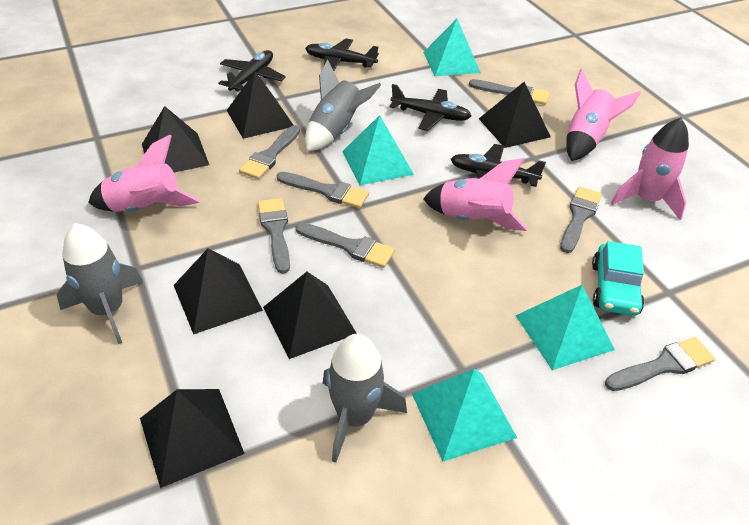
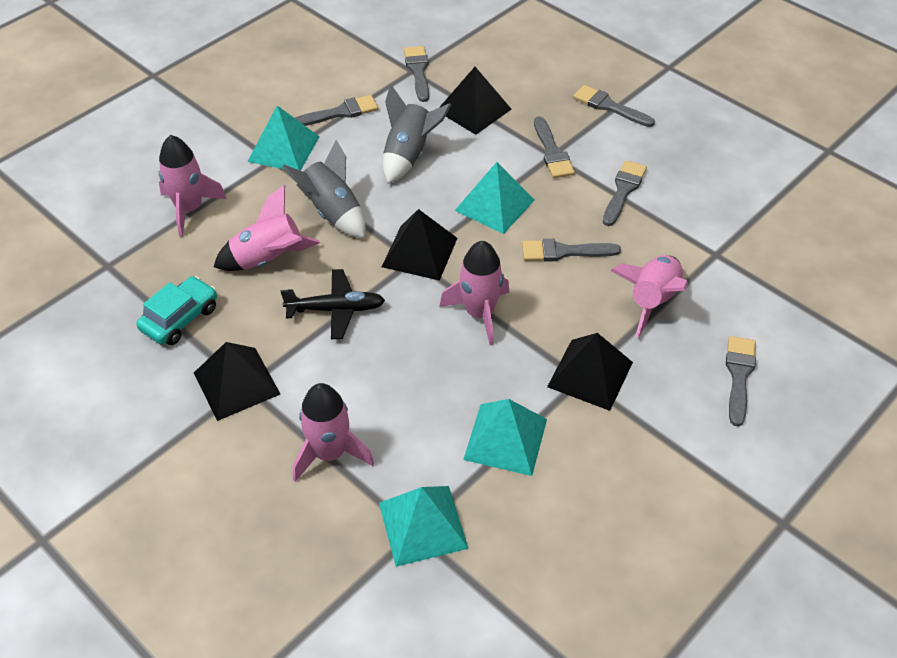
black plane: 4 -> 1
black pyramid: 6 -> 4
grey rocket: 3 -> 2
pink rocket: 4 -> 5

